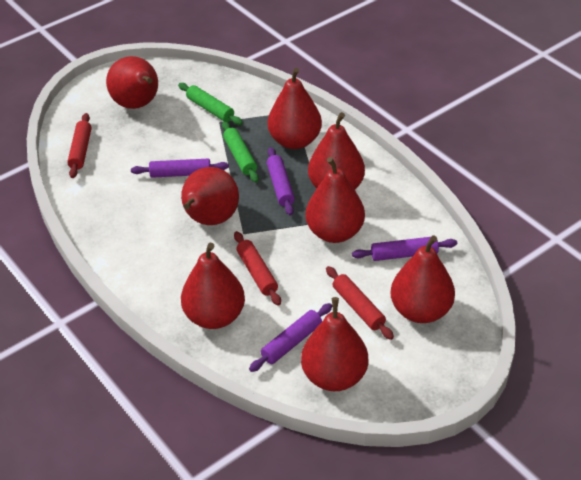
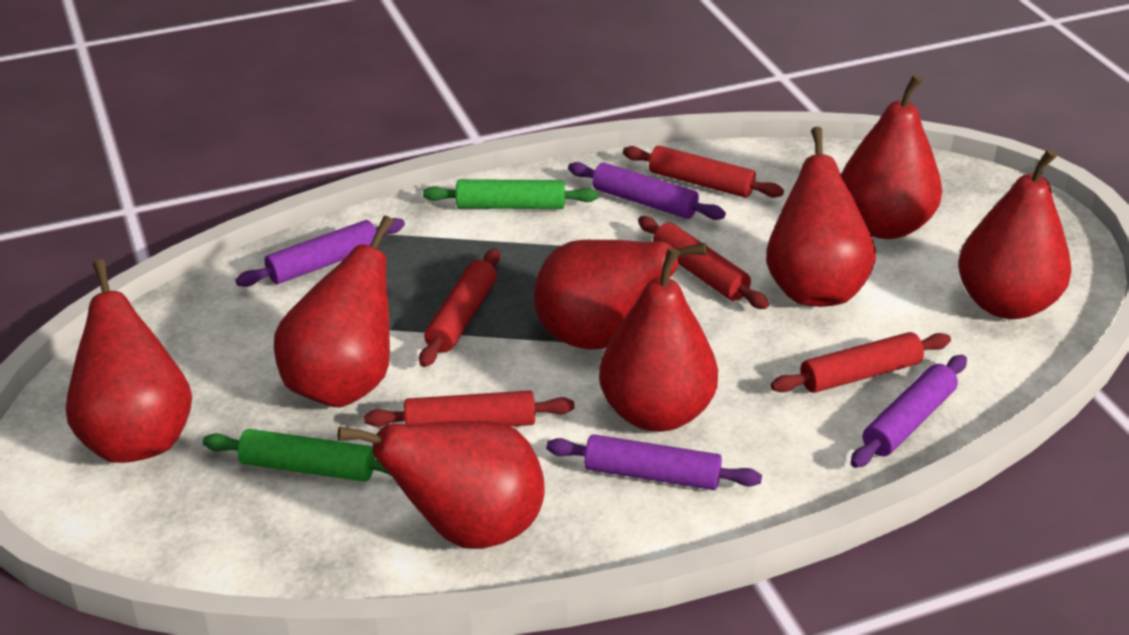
red rolling pin: 3 -> 5

